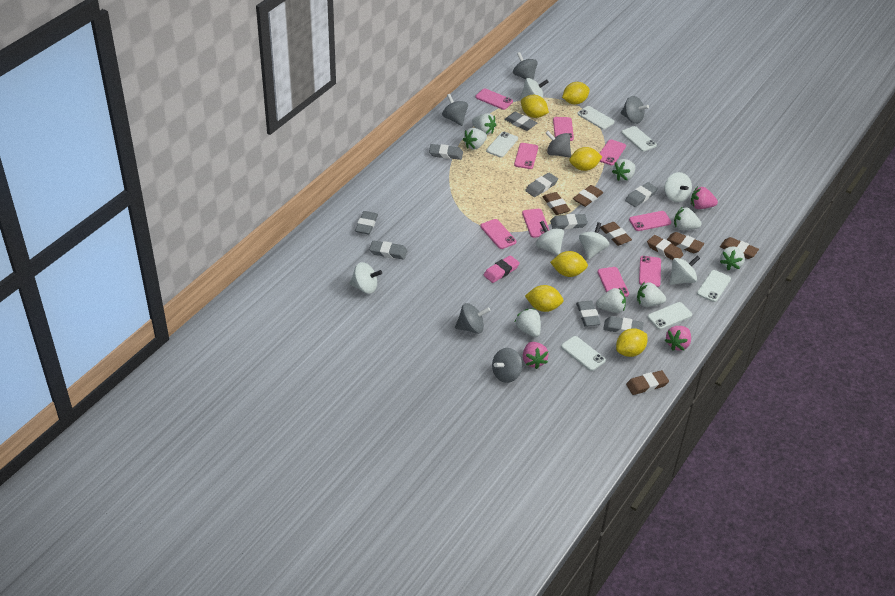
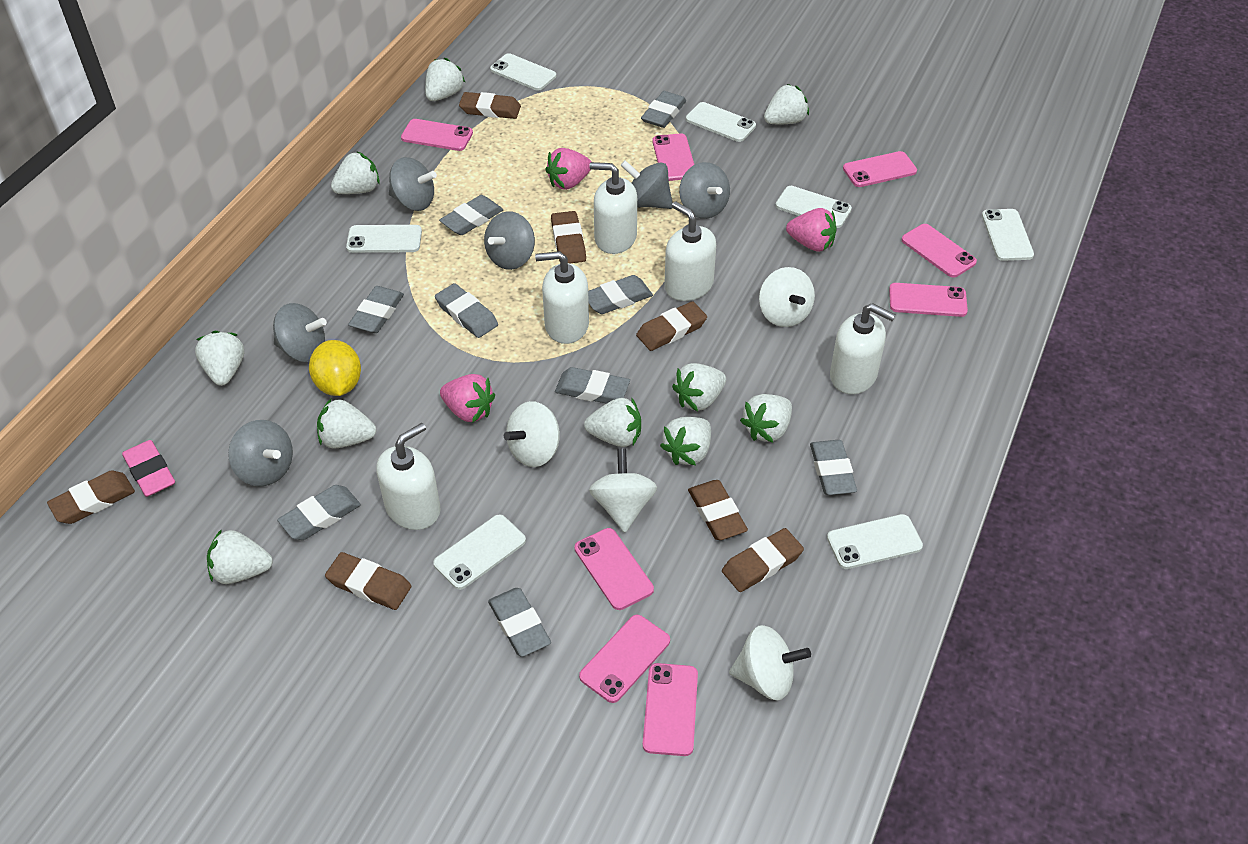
pink phone: 9 -> 8
white phone: 6 -> 7
white soap dispenser: 0 -> 5
white spinning top: 6 -> 4
white strawberry: 8 -> 10
yellow lemon: 6 -> 1

